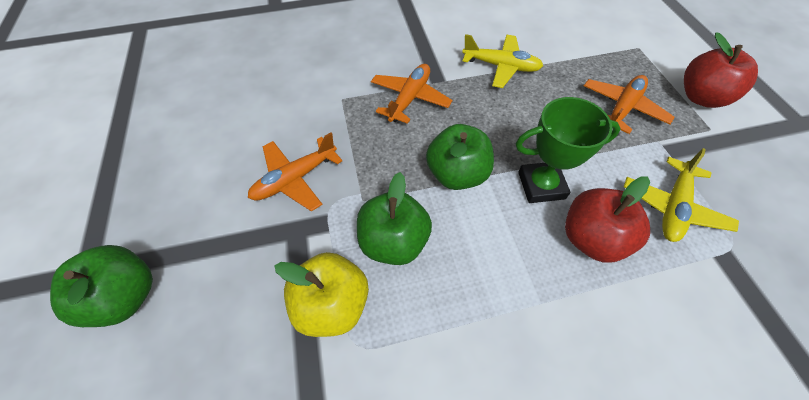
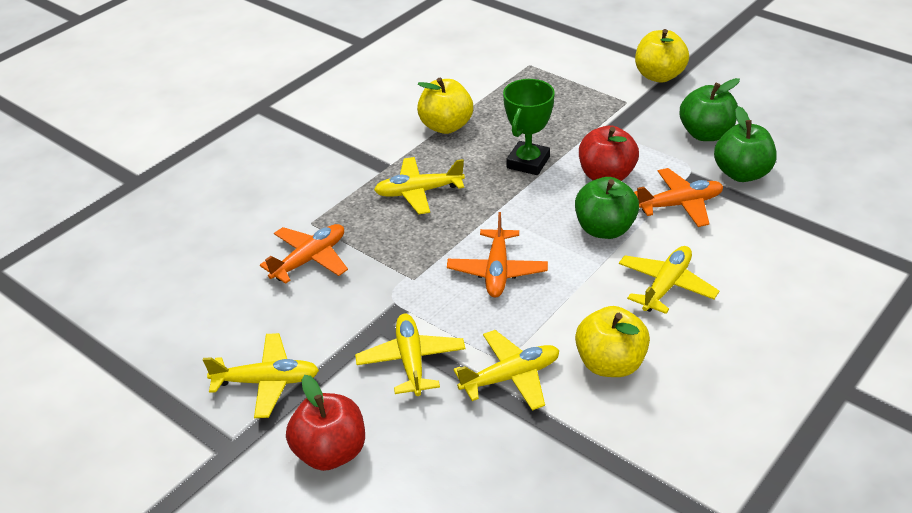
yellow apple: 1 -> 3
yellow plane: 2 -> 5

